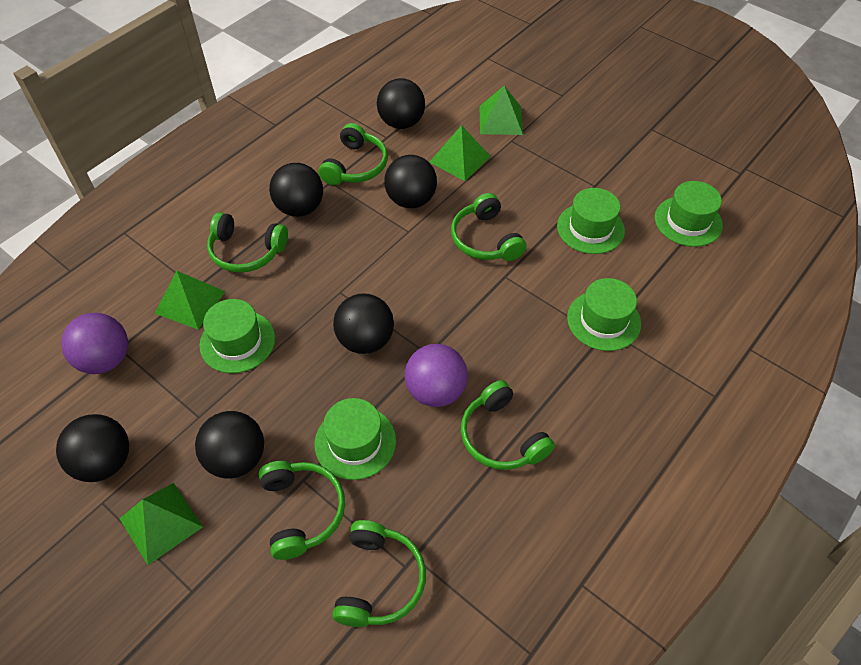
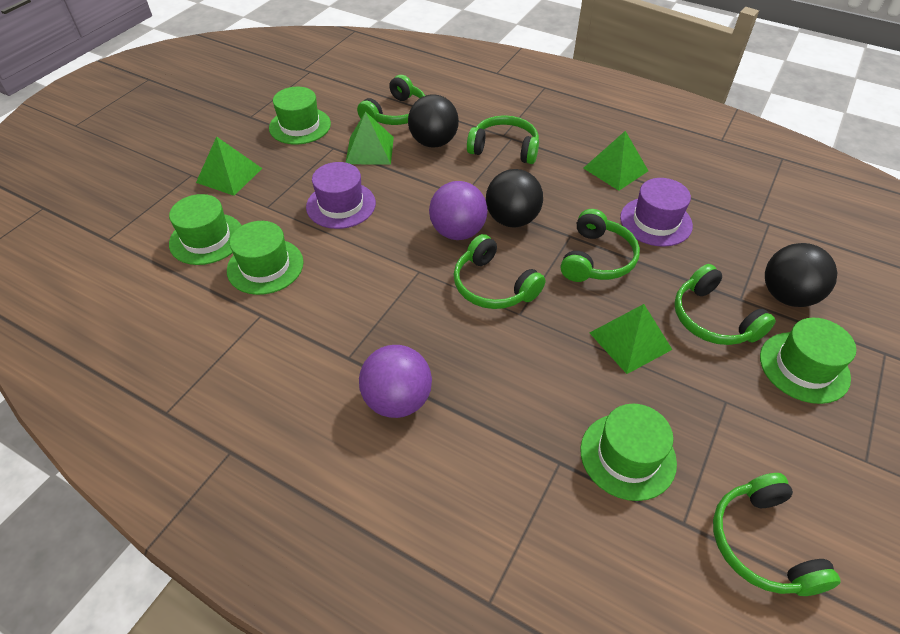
black ball: 6 -> 3
purple hat: 0 -> 2

